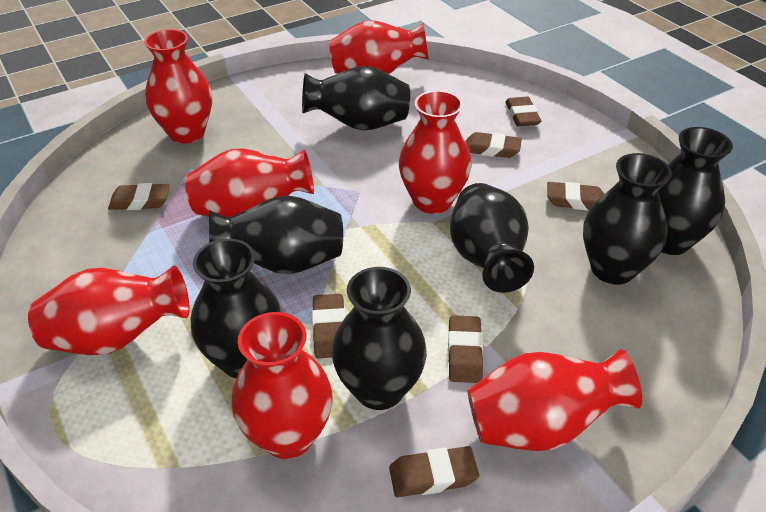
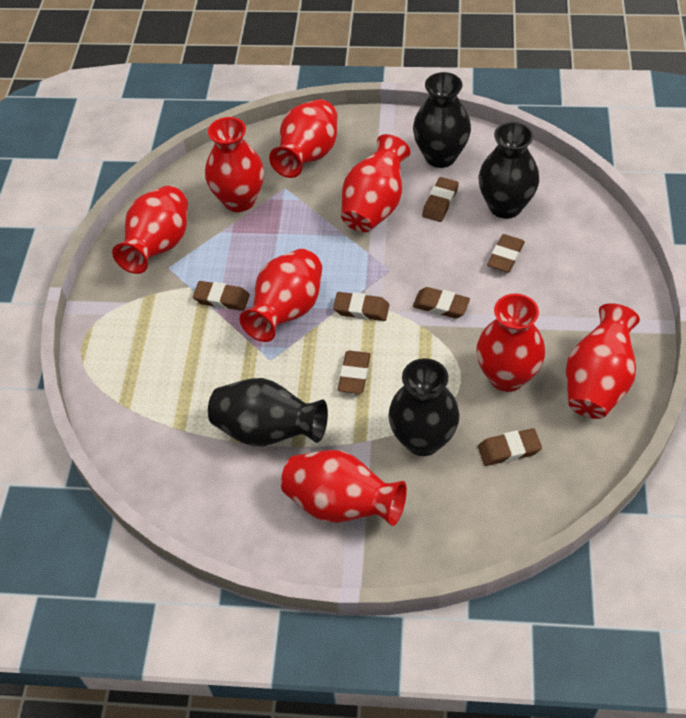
black vase: 7 -> 4
red vase: 7 -> 8

